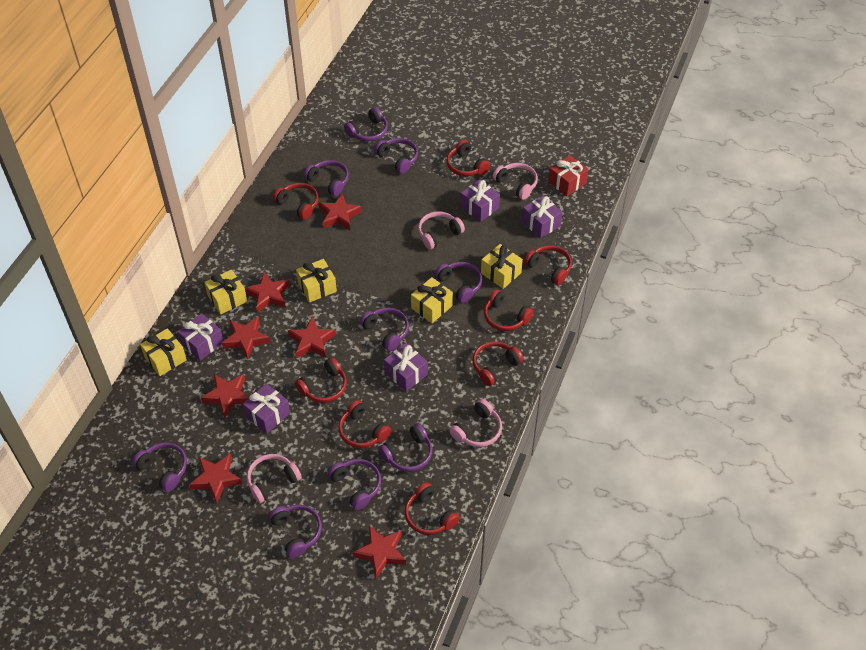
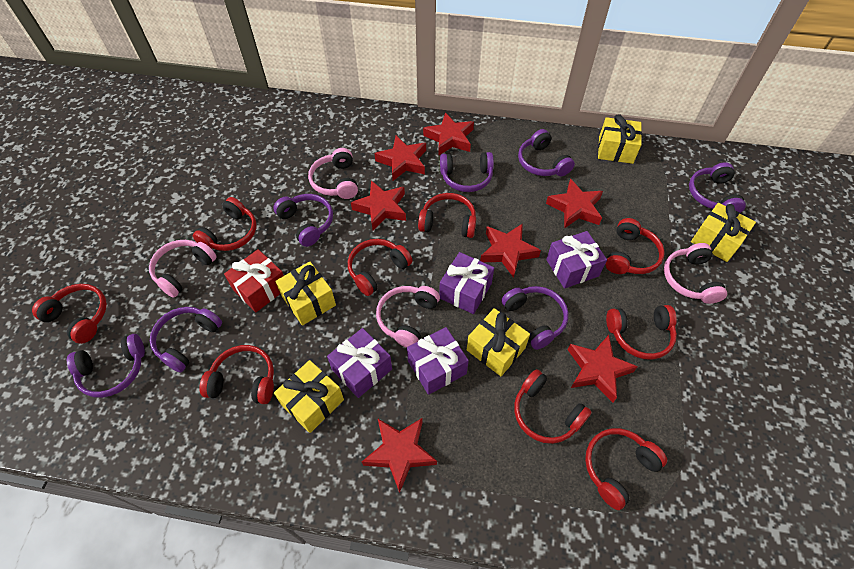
purple gift: 5 -> 4
purple headphones: 9 -> 7
red headphones: 8 -> 9

